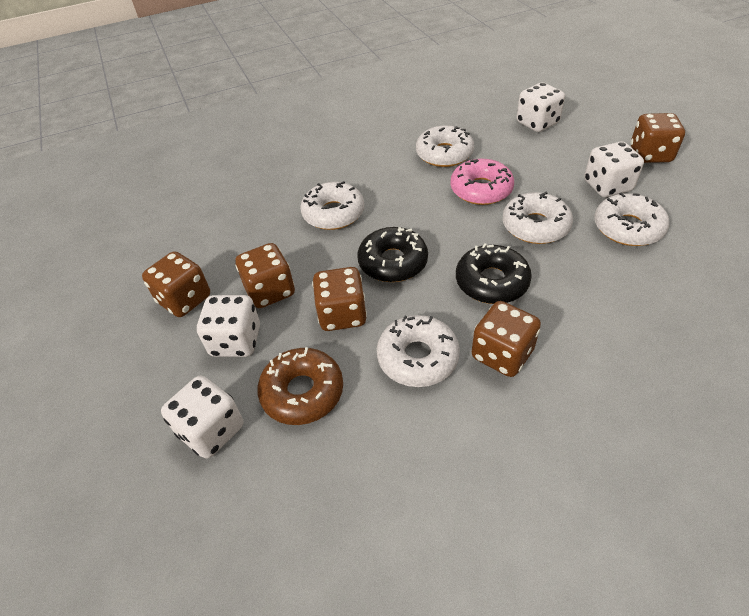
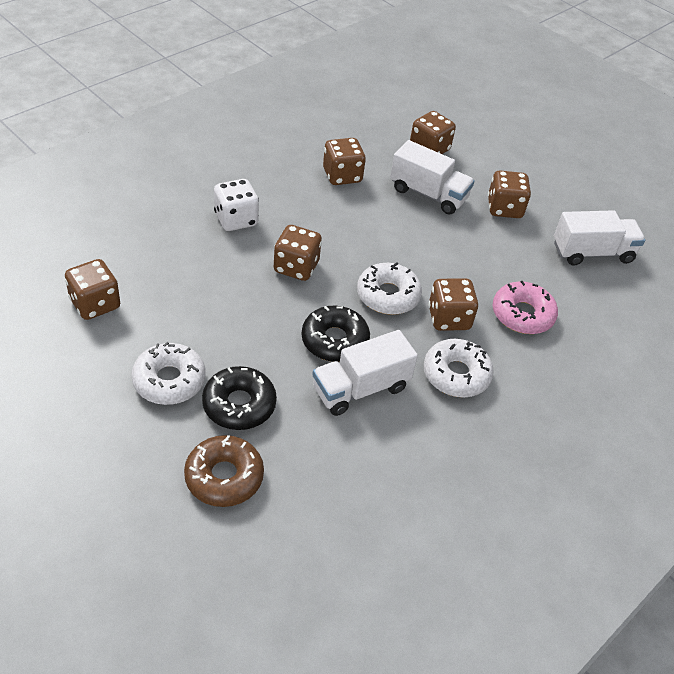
brown dice: 5 -> 6
white dice: 4 -> 1
white donut: 5 -> 3
white truck: 0 -> 3

